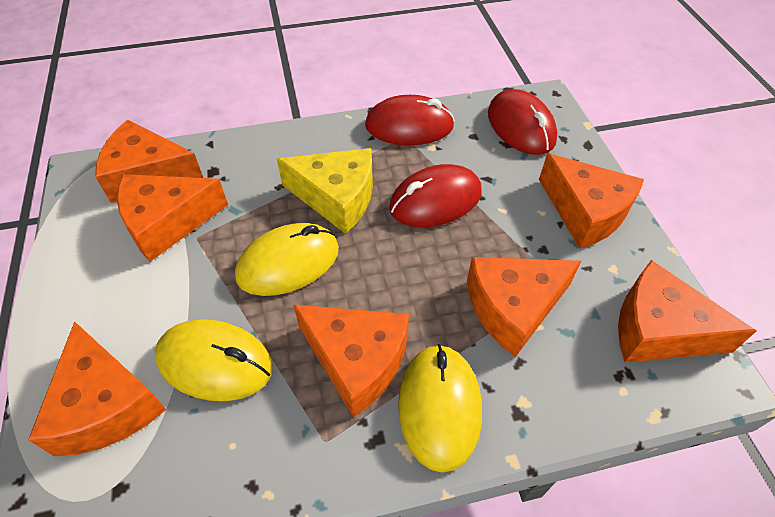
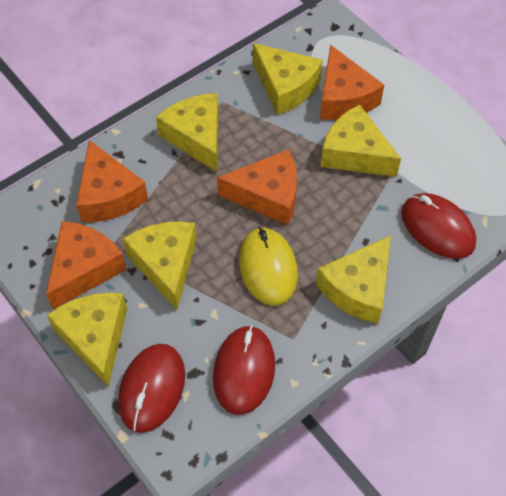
orange cheese: 7 -> 4
yellow cheese: 1 -> 6
yellow mouse: 3 -> 1

